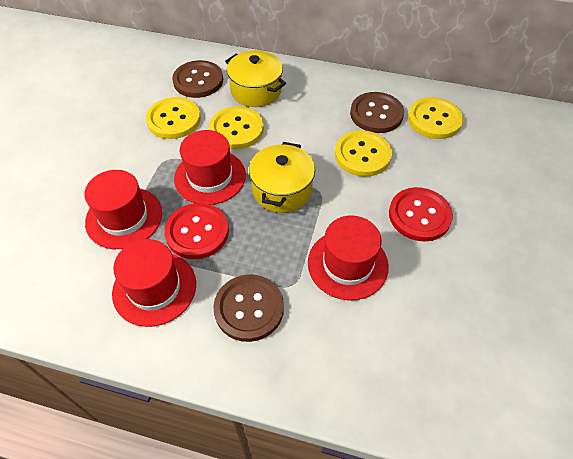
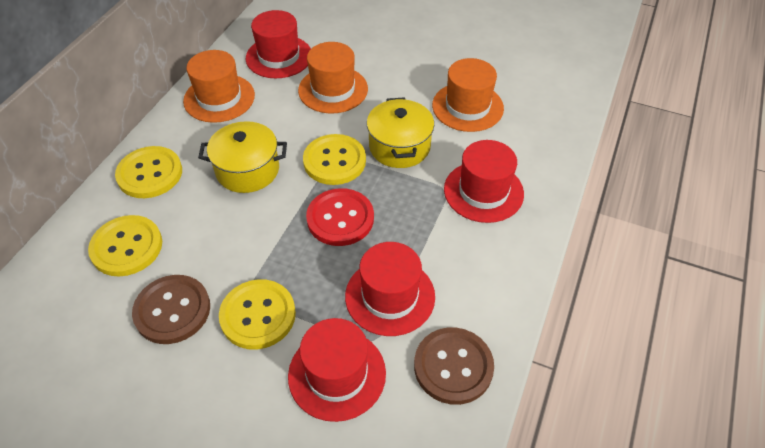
brown button: 3 -> 2
orange hat: 0 -> 3
red button: 2 -> 1

